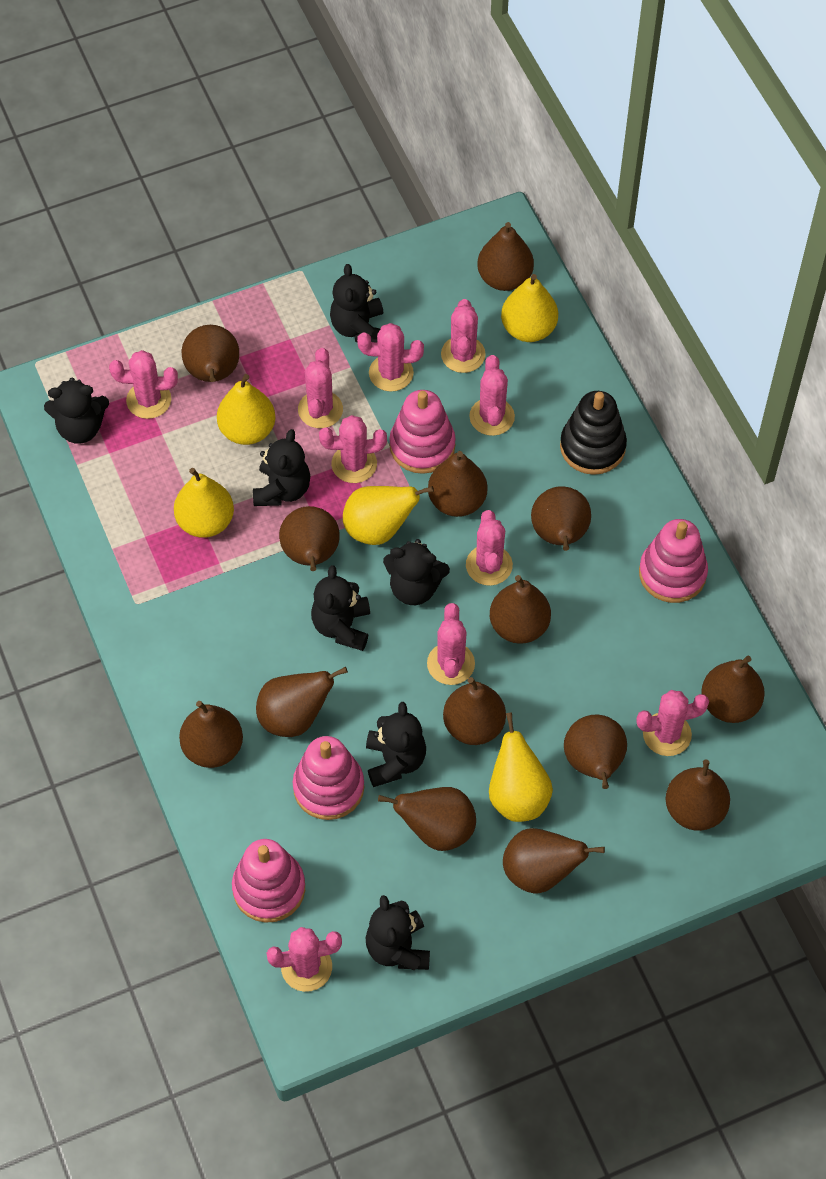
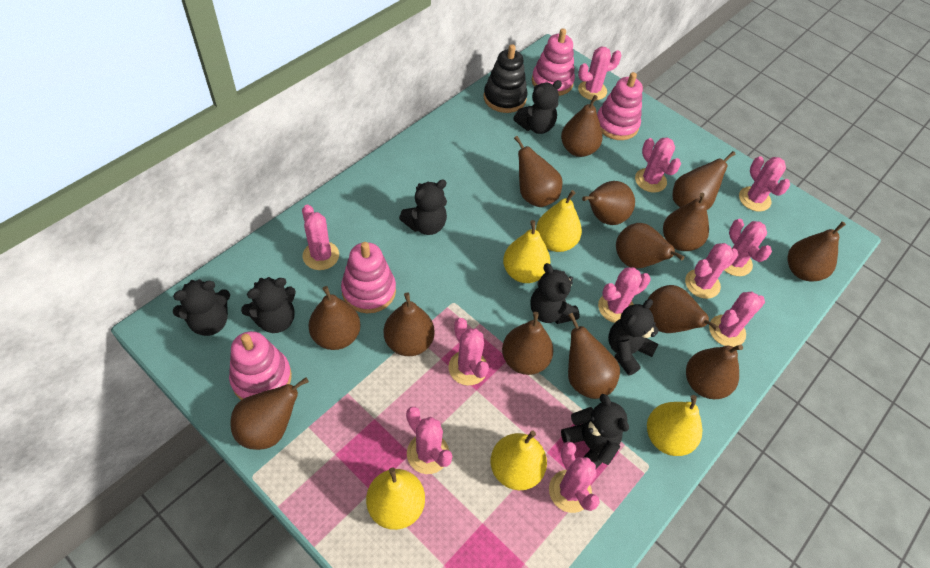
pink cactus: 10 -> 11

